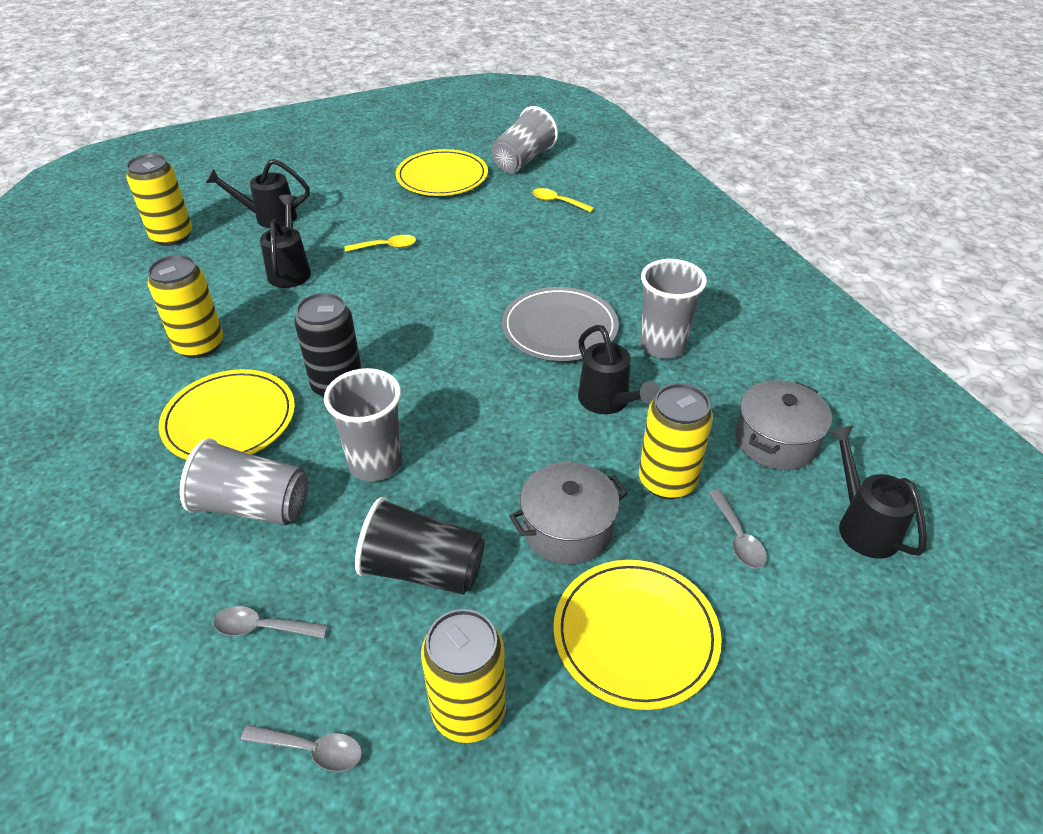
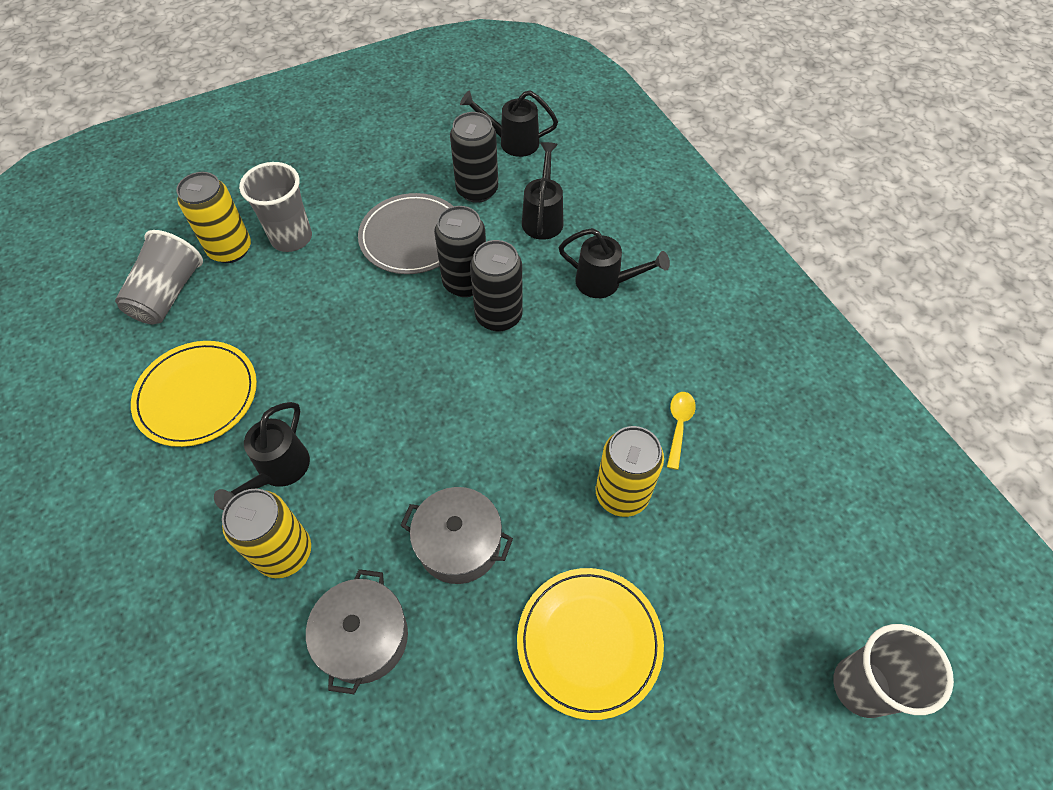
black can: 1 -> 3
black cup: 1 -> 0
grey cup: 4 -> 3
grey spoon: 3 -> 0
yellow can: 4 -> 3
yellow plate: 3 -> 2
yellow spoon: 2 -> 1

